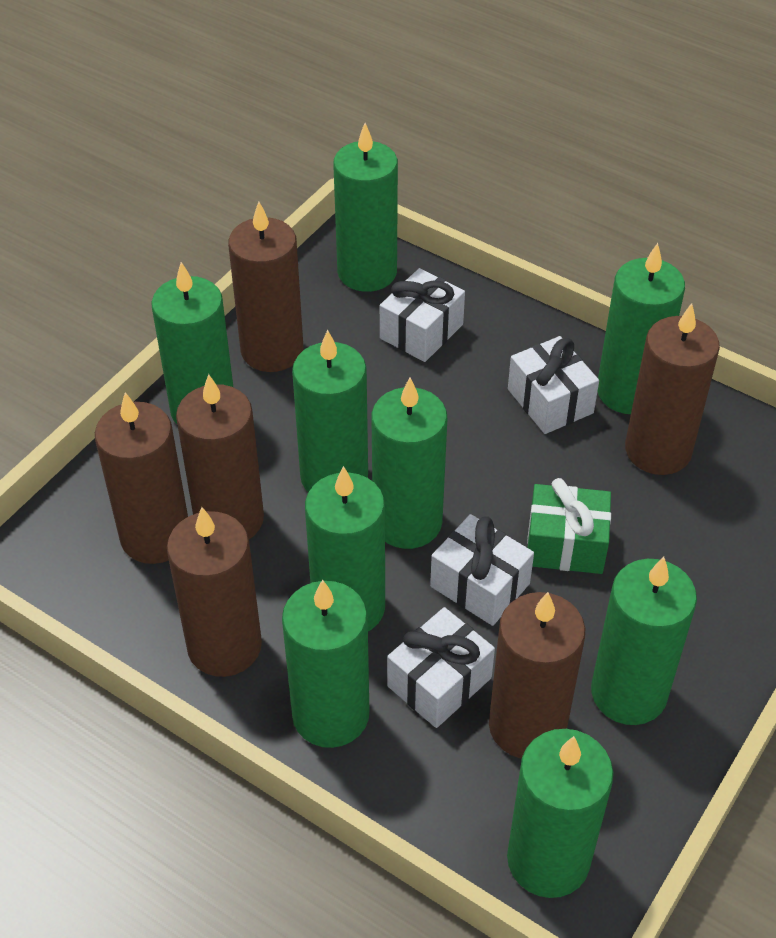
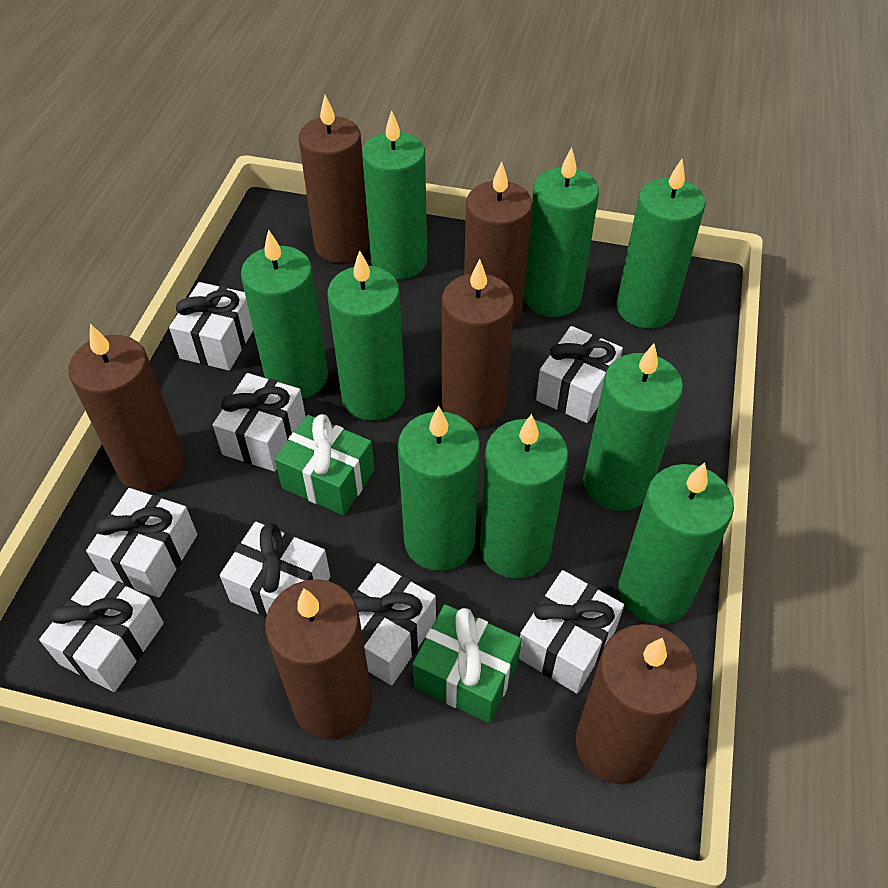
green gift: 1 -> 2
white gift: 4 -> 8

